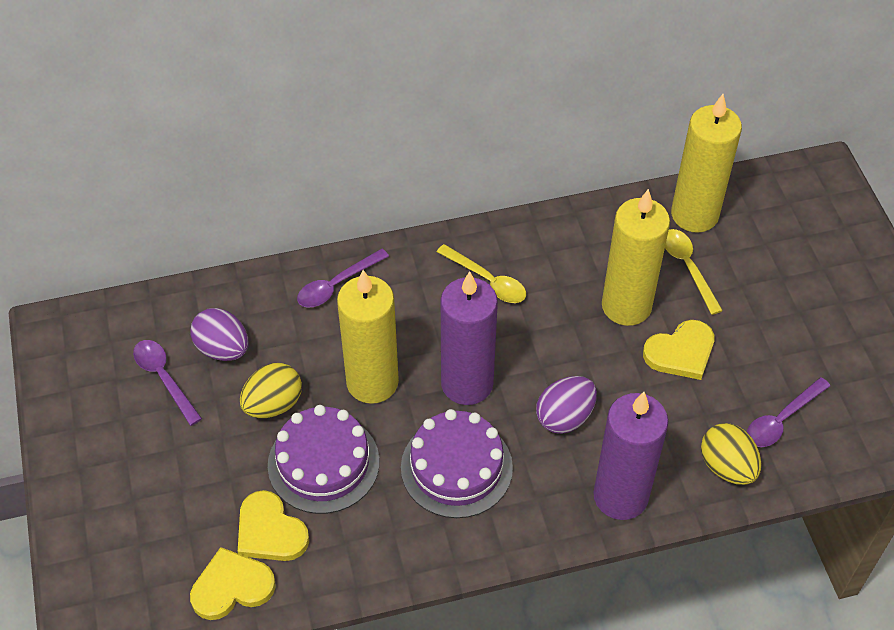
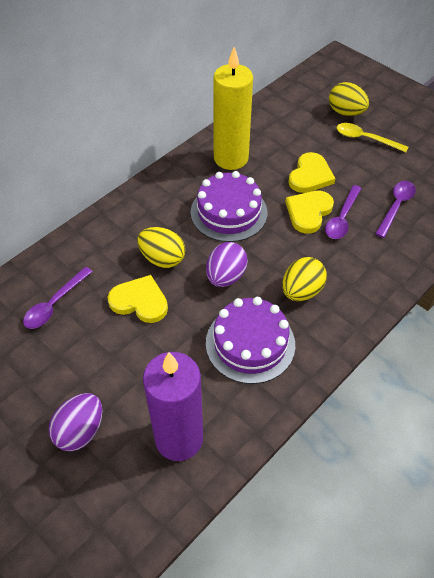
purple candle: 2 -> 1
yellow candle: 3 -> 1
yellow egg: 2 -> 3
yellow spoon: 2 -> 1

